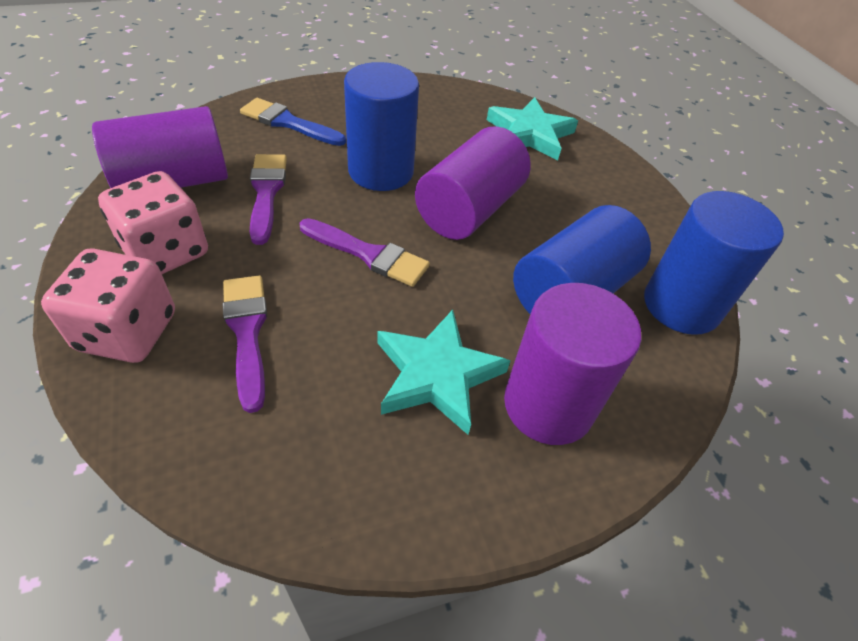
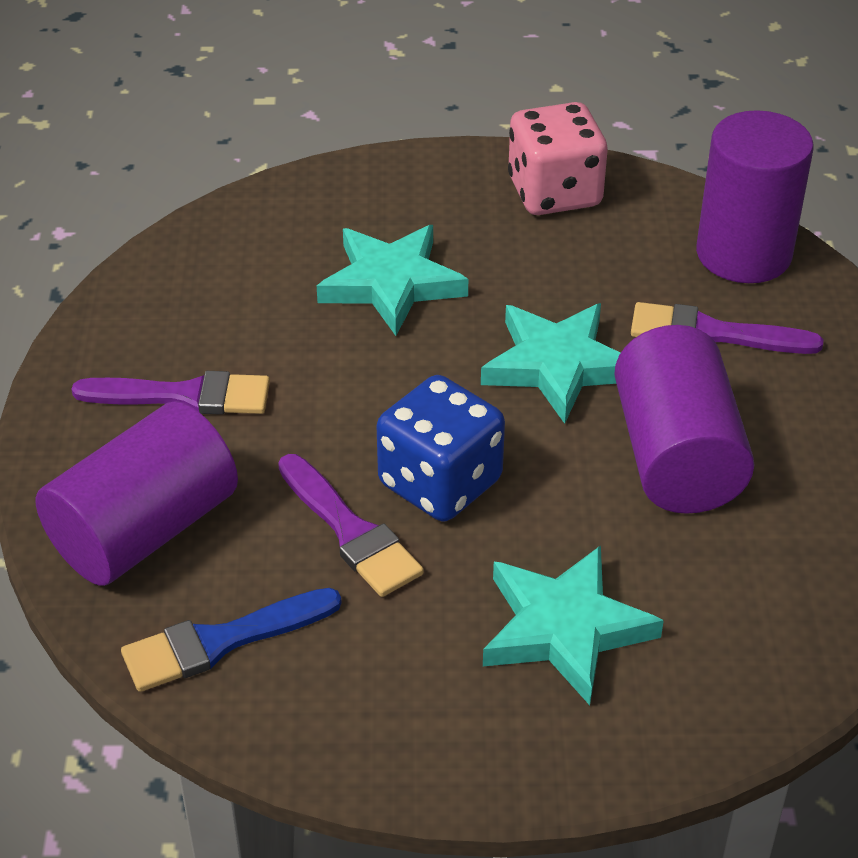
blue cylinder: 3 -> 0
blue dice: 0 -> 1
pink dice: 2 -> 1
turquoise star: 2 -> 3

